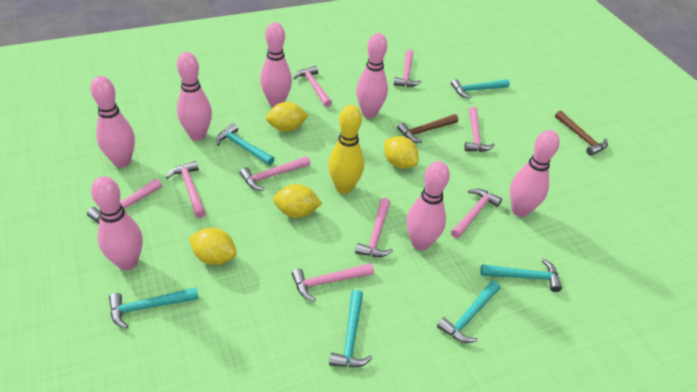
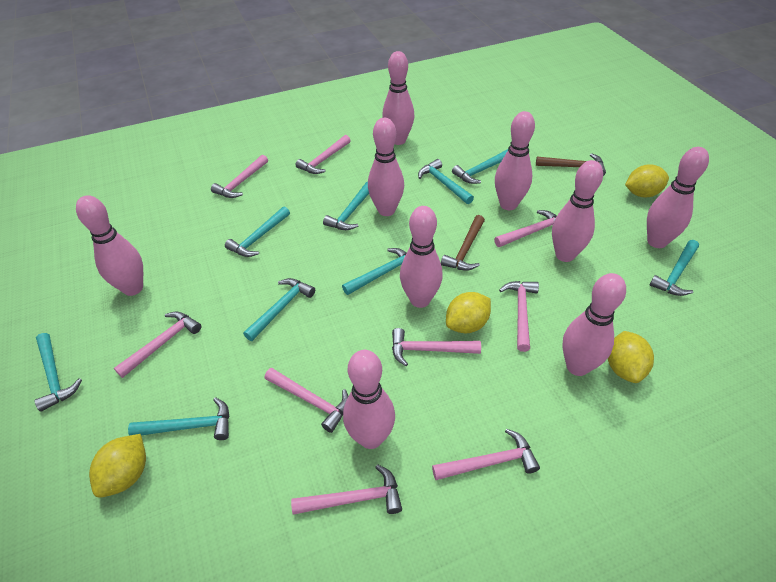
pink bowling pin: 7 -> 9
turquoise hammer: 6 -> 9
yellow bowling pin: 1 -> 0

